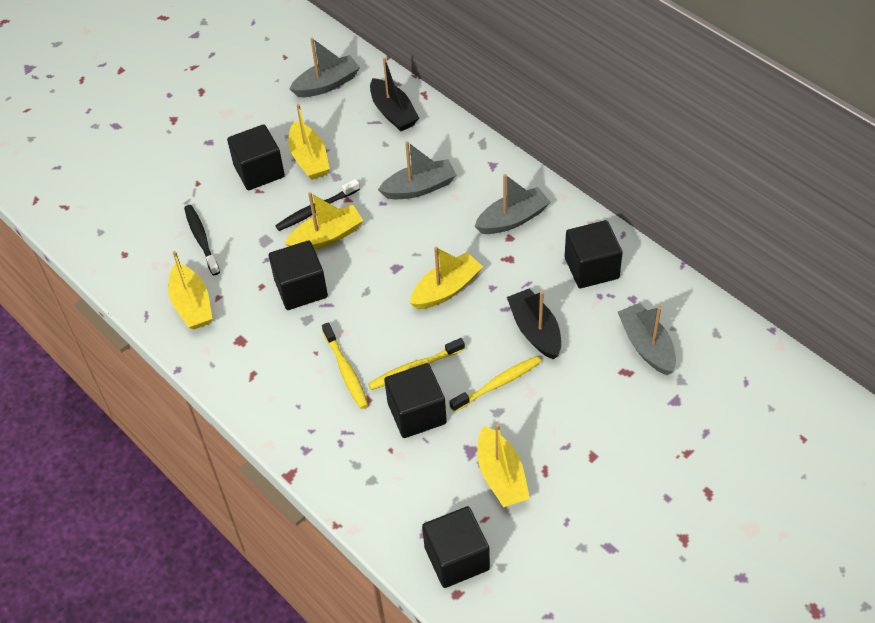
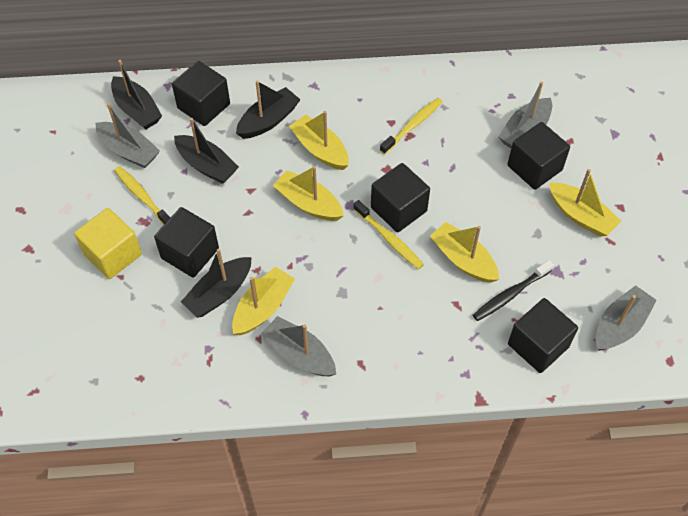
black boat: 2 -> 4
black toothbrush: 2 -> 1
yellow cube: 0 -> 1

